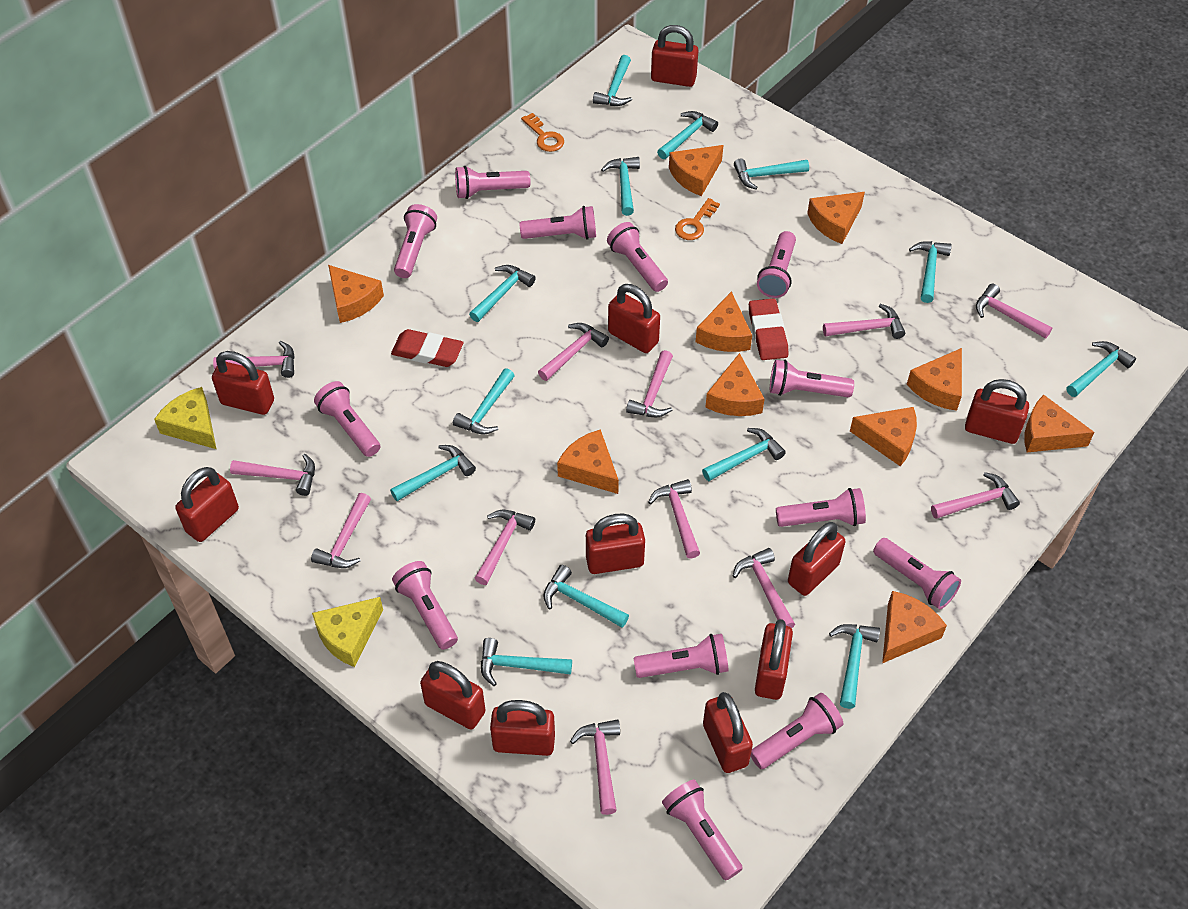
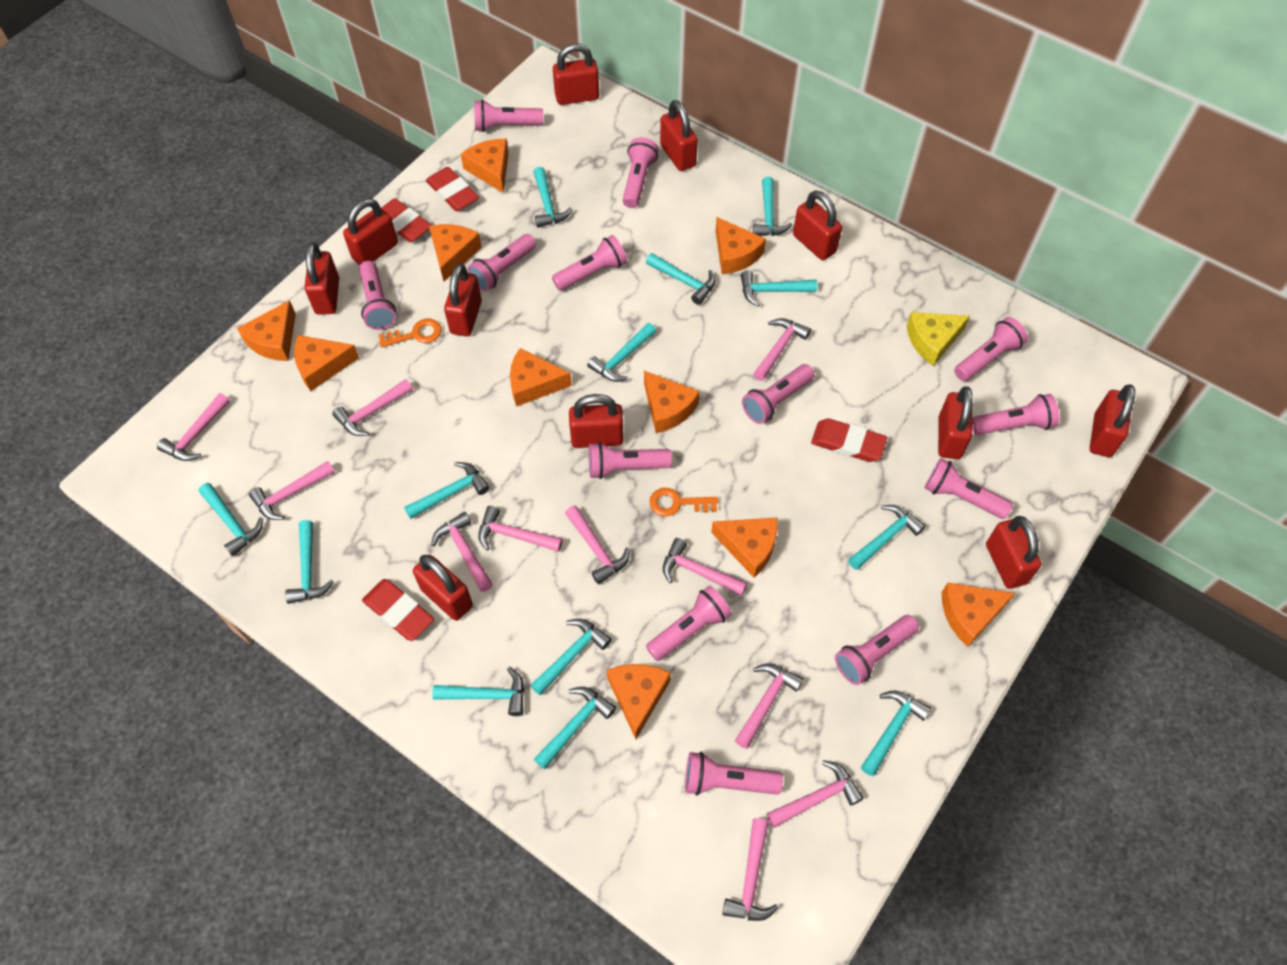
pink hammer: 12 -> 11
red eraser: 2 -> 4
yellow cheese: 2 -> 1

